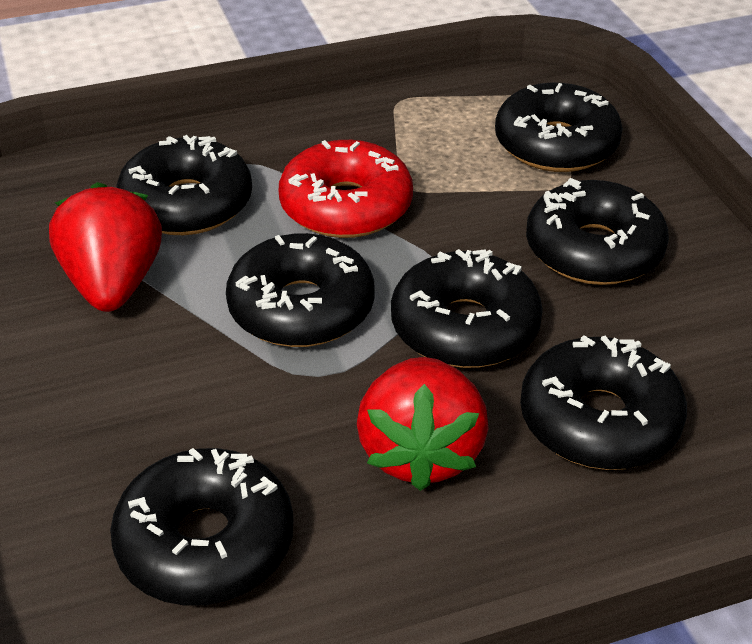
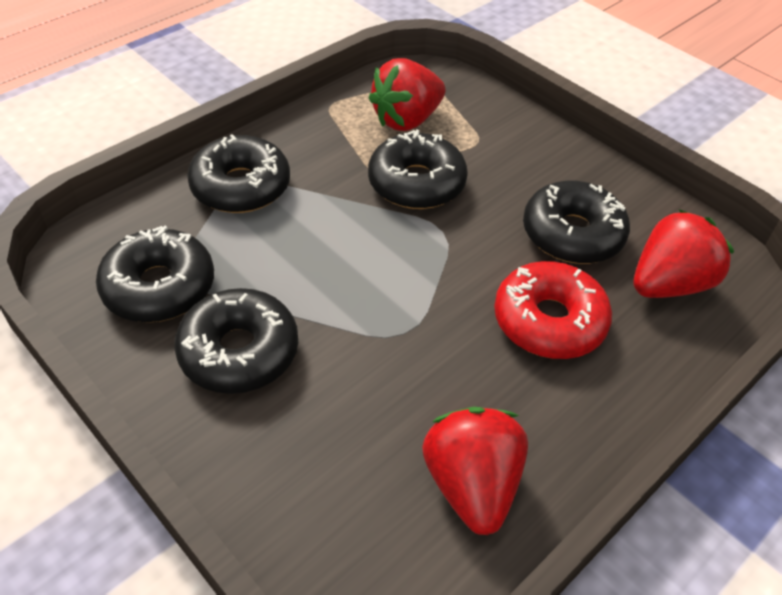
black donut: 7 -> 5
red strawberry: 2 -> 3

